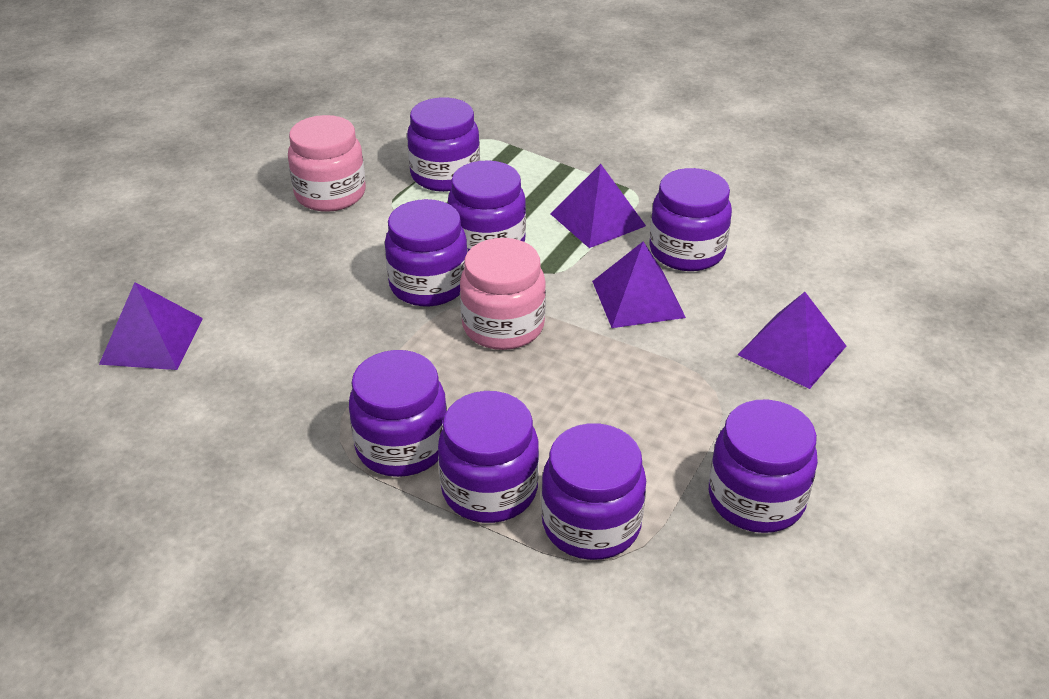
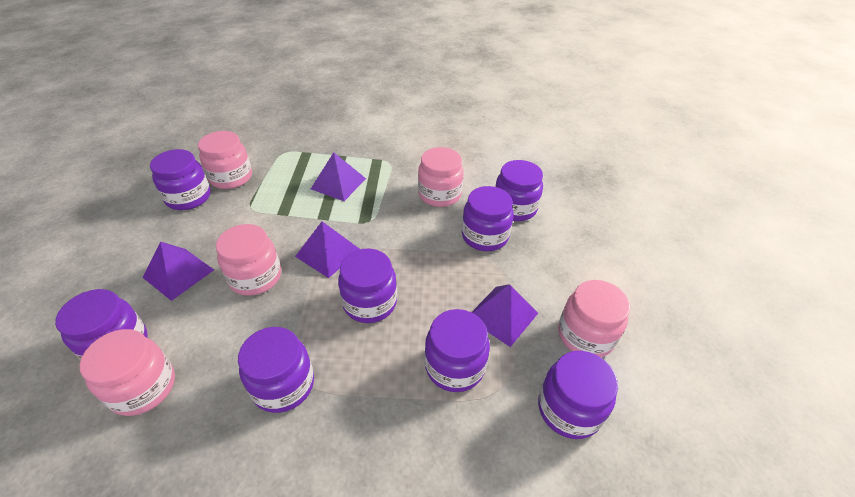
pink jar: 2 -> 5

